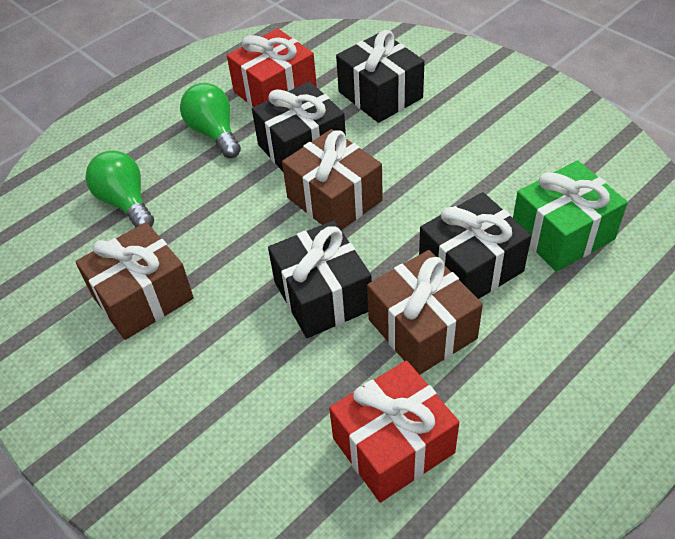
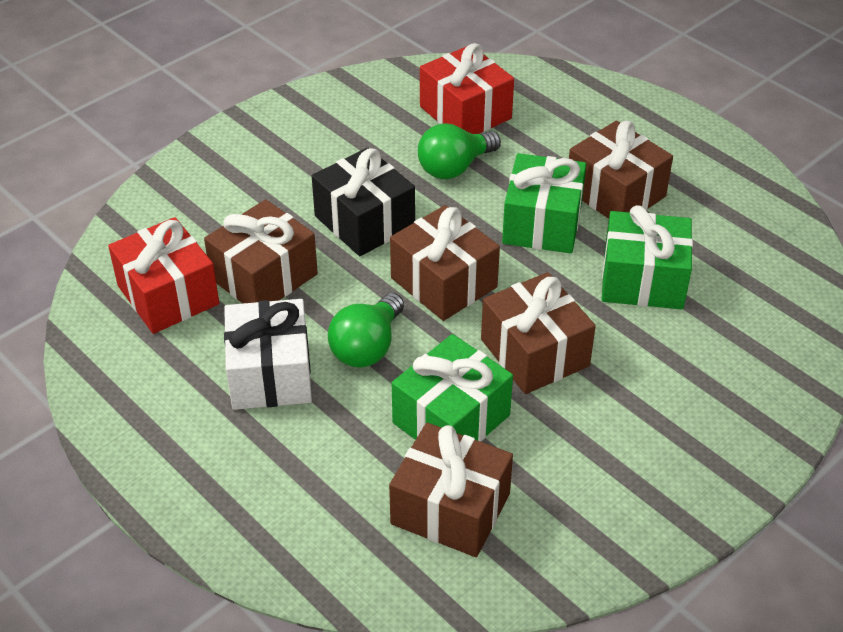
black gift: 4 -> 1
brown gift: 3 -> 5
green gift: 1 -> 3
white gift: 0 -> 1

